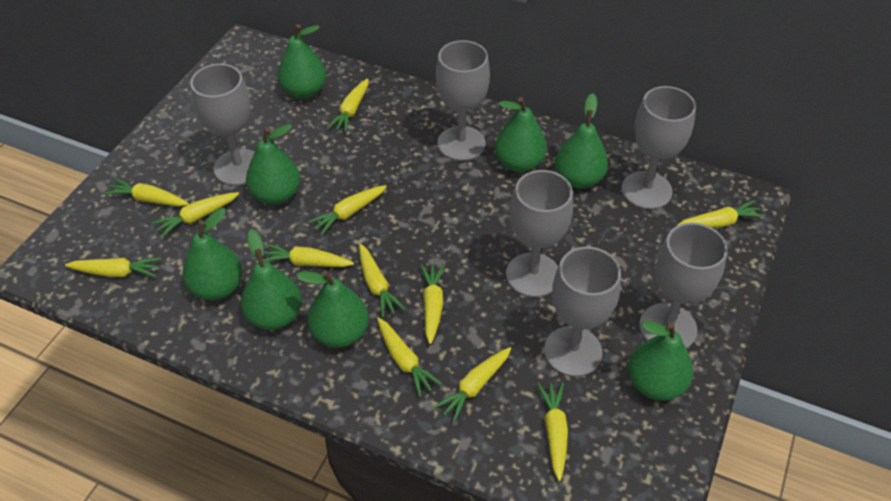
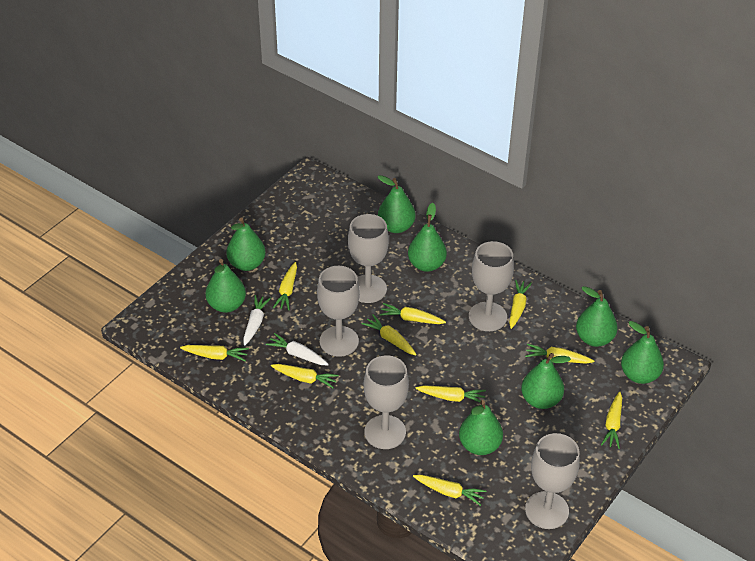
grey goblet: 6 -> 5
white carrot: 0 -> 2
yellow carrot: 12 -> 10

